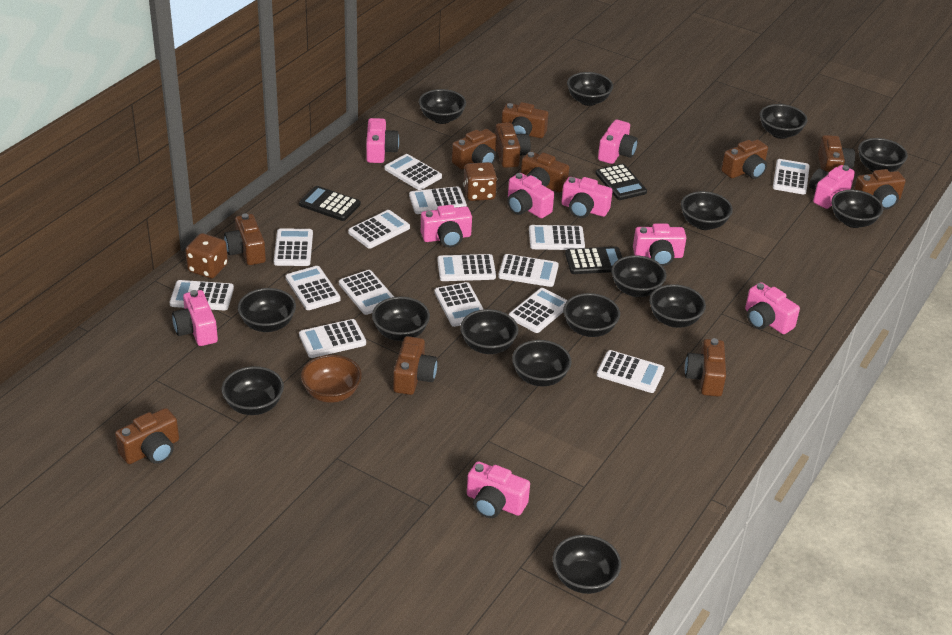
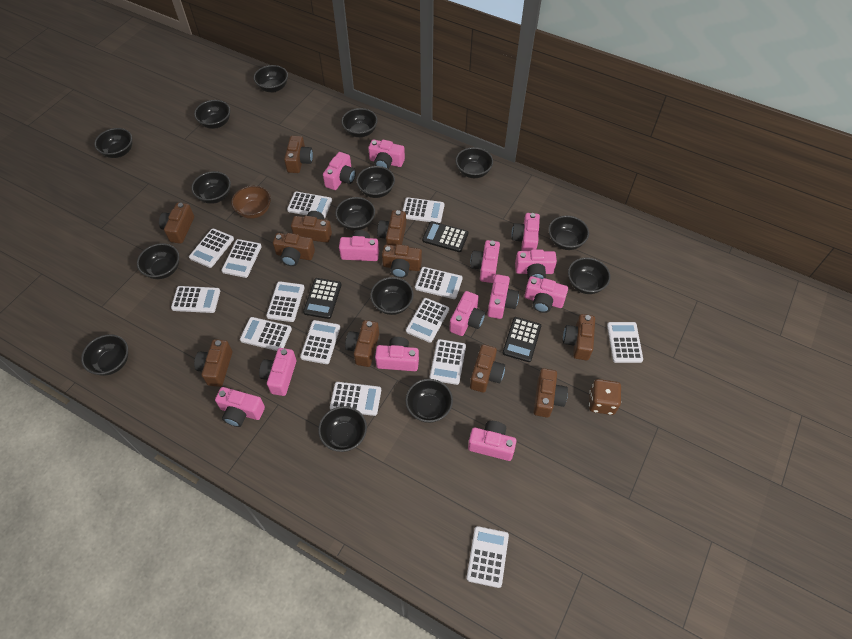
brown dice: 2 -> 1
pink camera: 10 -> 13
white calculator: 15 -> 14

